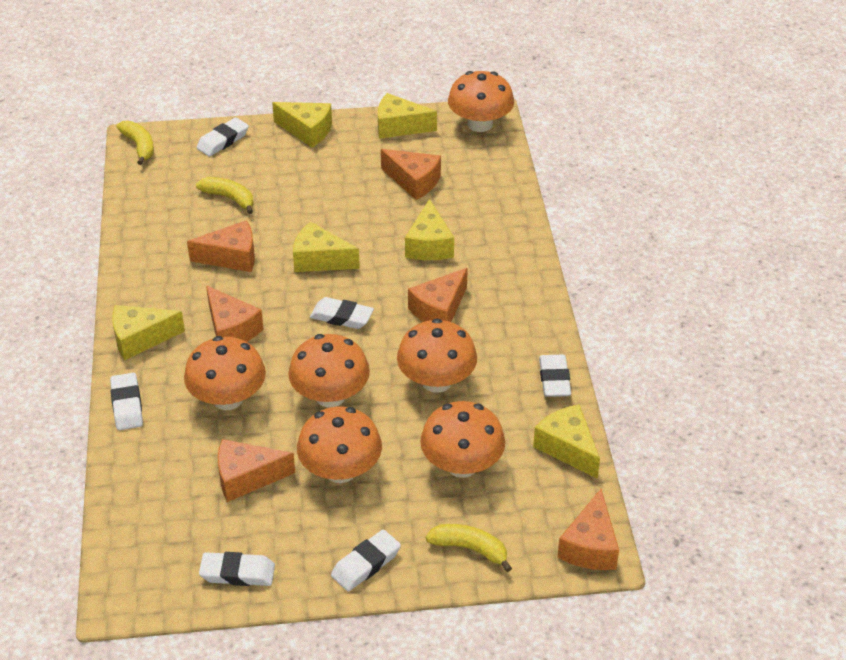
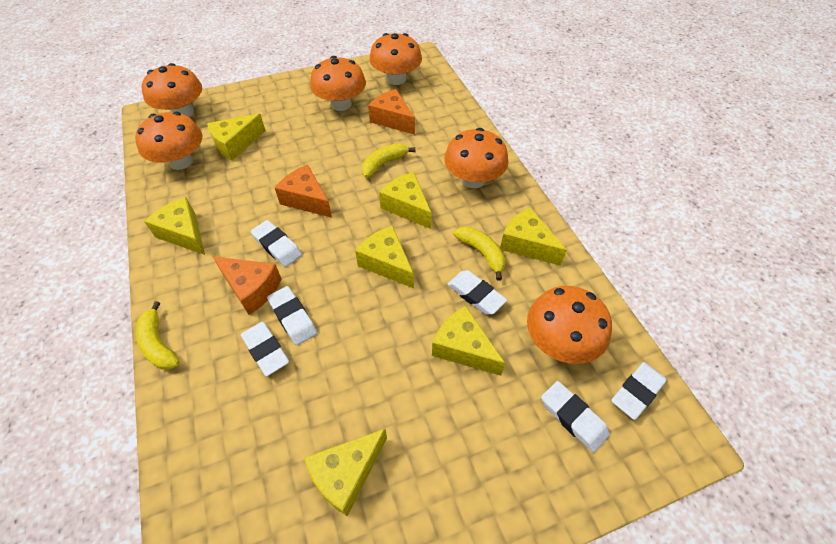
orange cheese: 6 -> 3
yellow cheese: 6 -> 7

